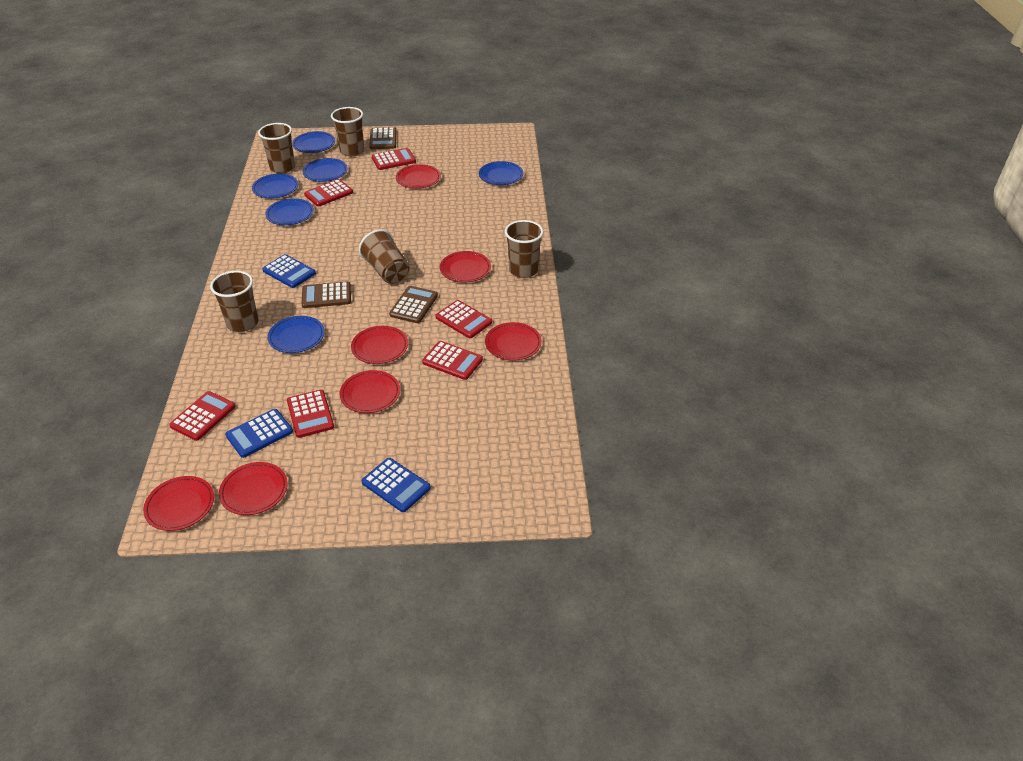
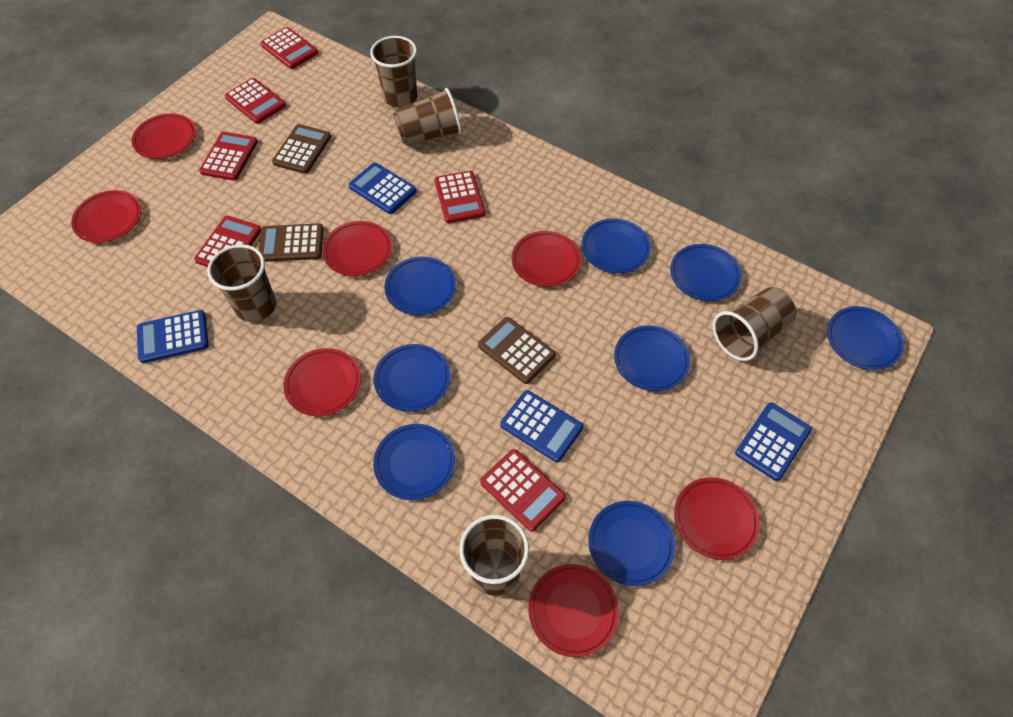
blue calculator: 3 -> 4
blue plate: 6 -> 8

